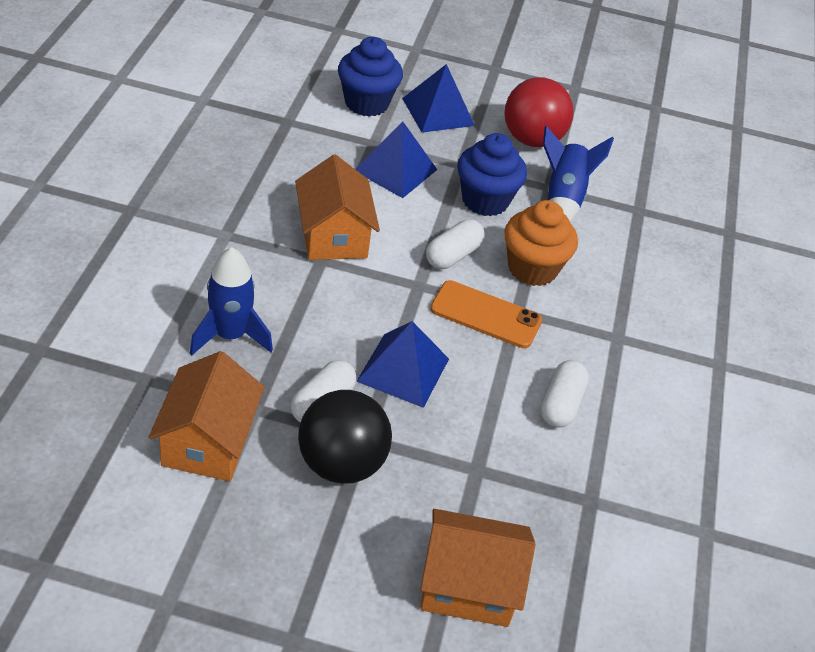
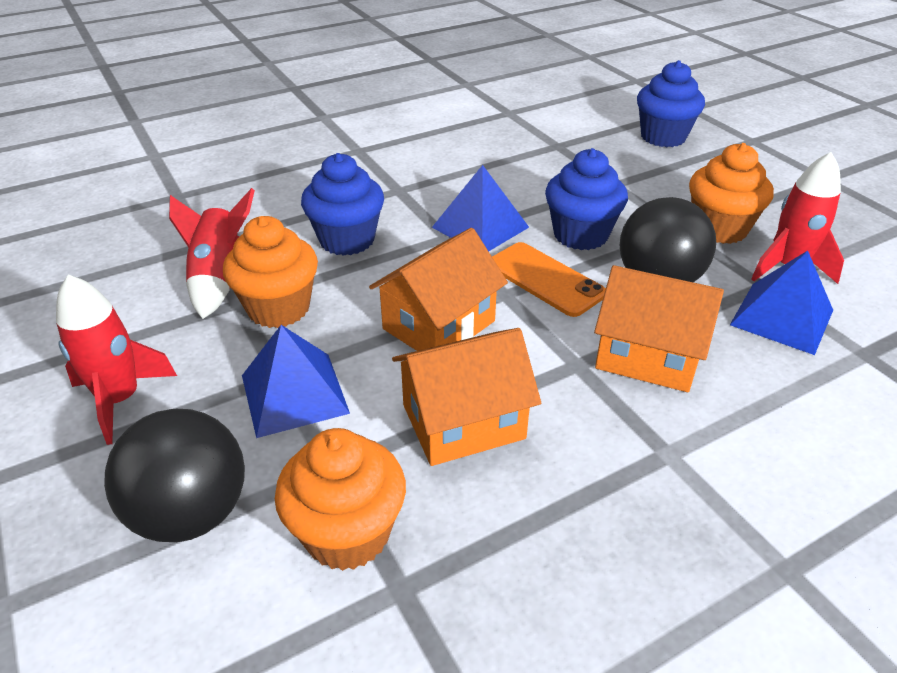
black ball: 1 -> 2
blue cupcake: 2 -> 3
blue rocket: 2 -> 0
orange cupcake: 1 -> 3
red ball: 1 -> 0
red rocket: 0 -> 3
white capsule: 3 -> 0

